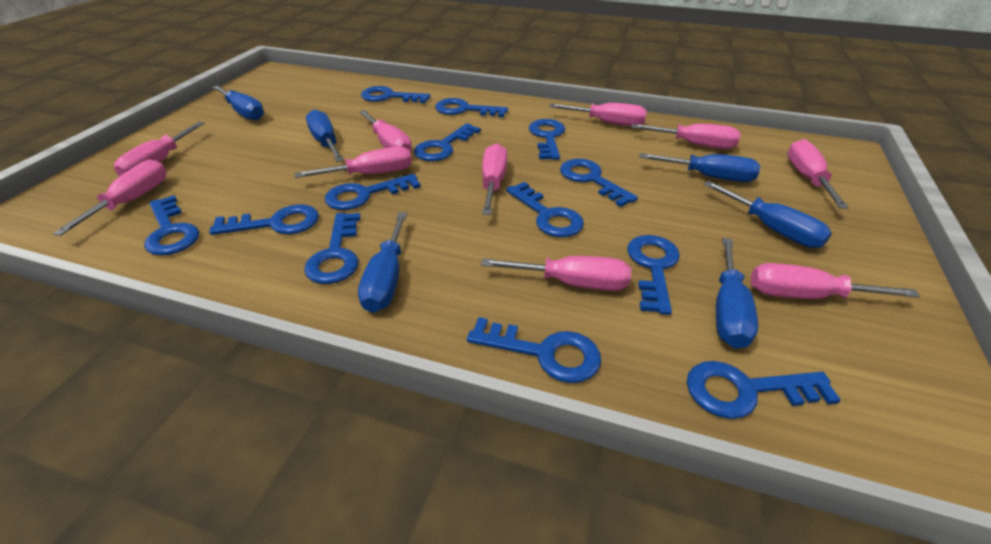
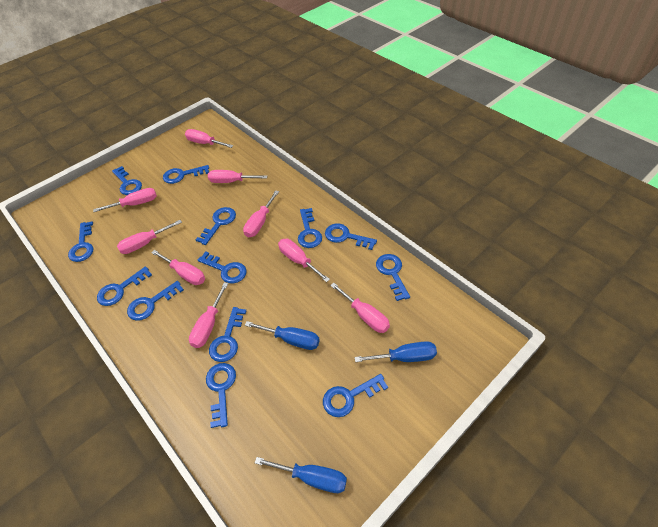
blue screwdriver: 6 -> 3
pink screwdriver: 10 -> 9

